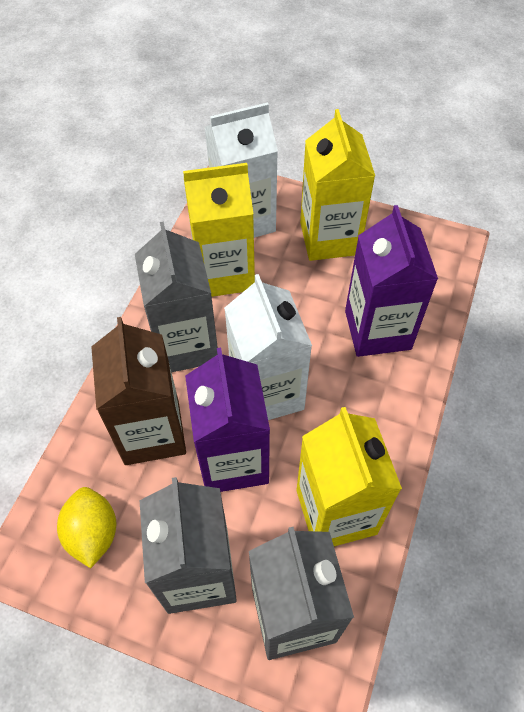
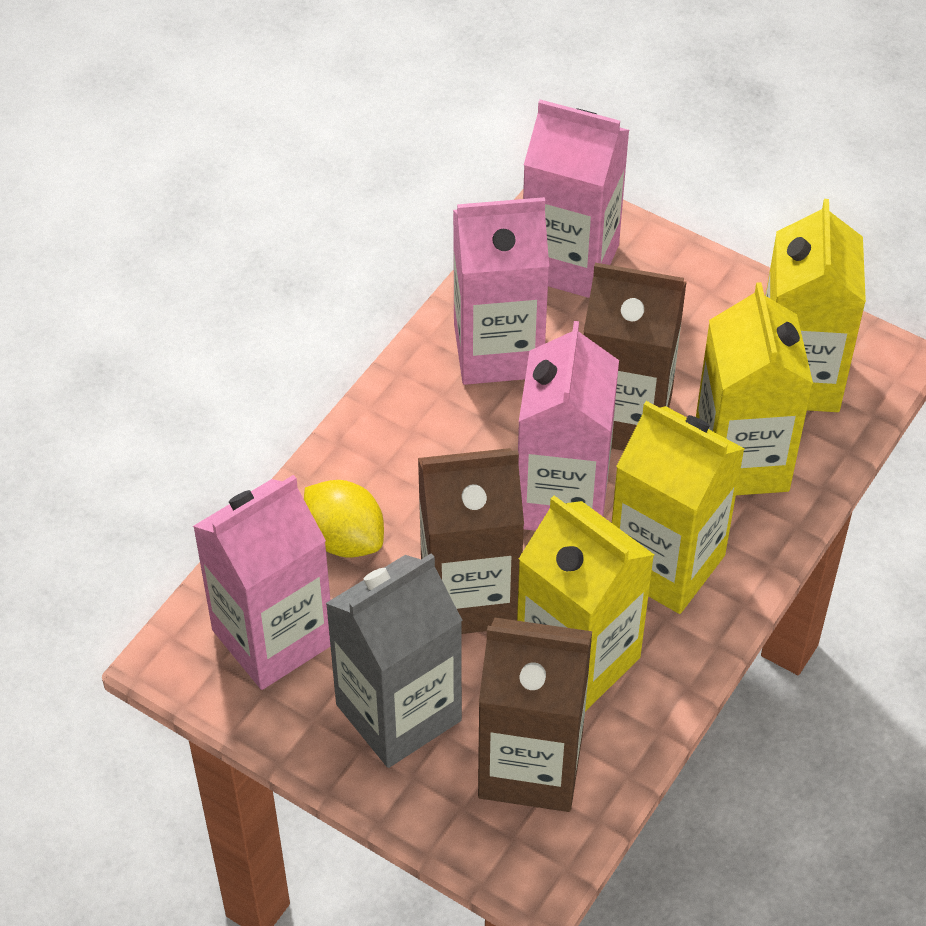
brown carton: 1 -> 3
grey carton: 3 -> 1
pink carton: 0 -> 4
purple carton: 2 -> 0
white carton: 2 -> 0
yellow carton: 3 -> 4

